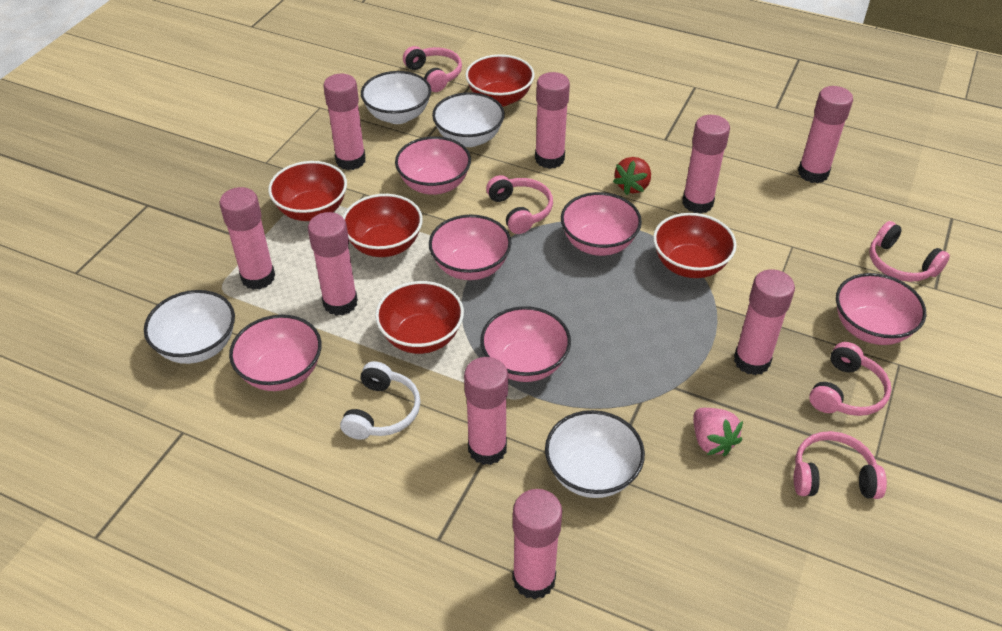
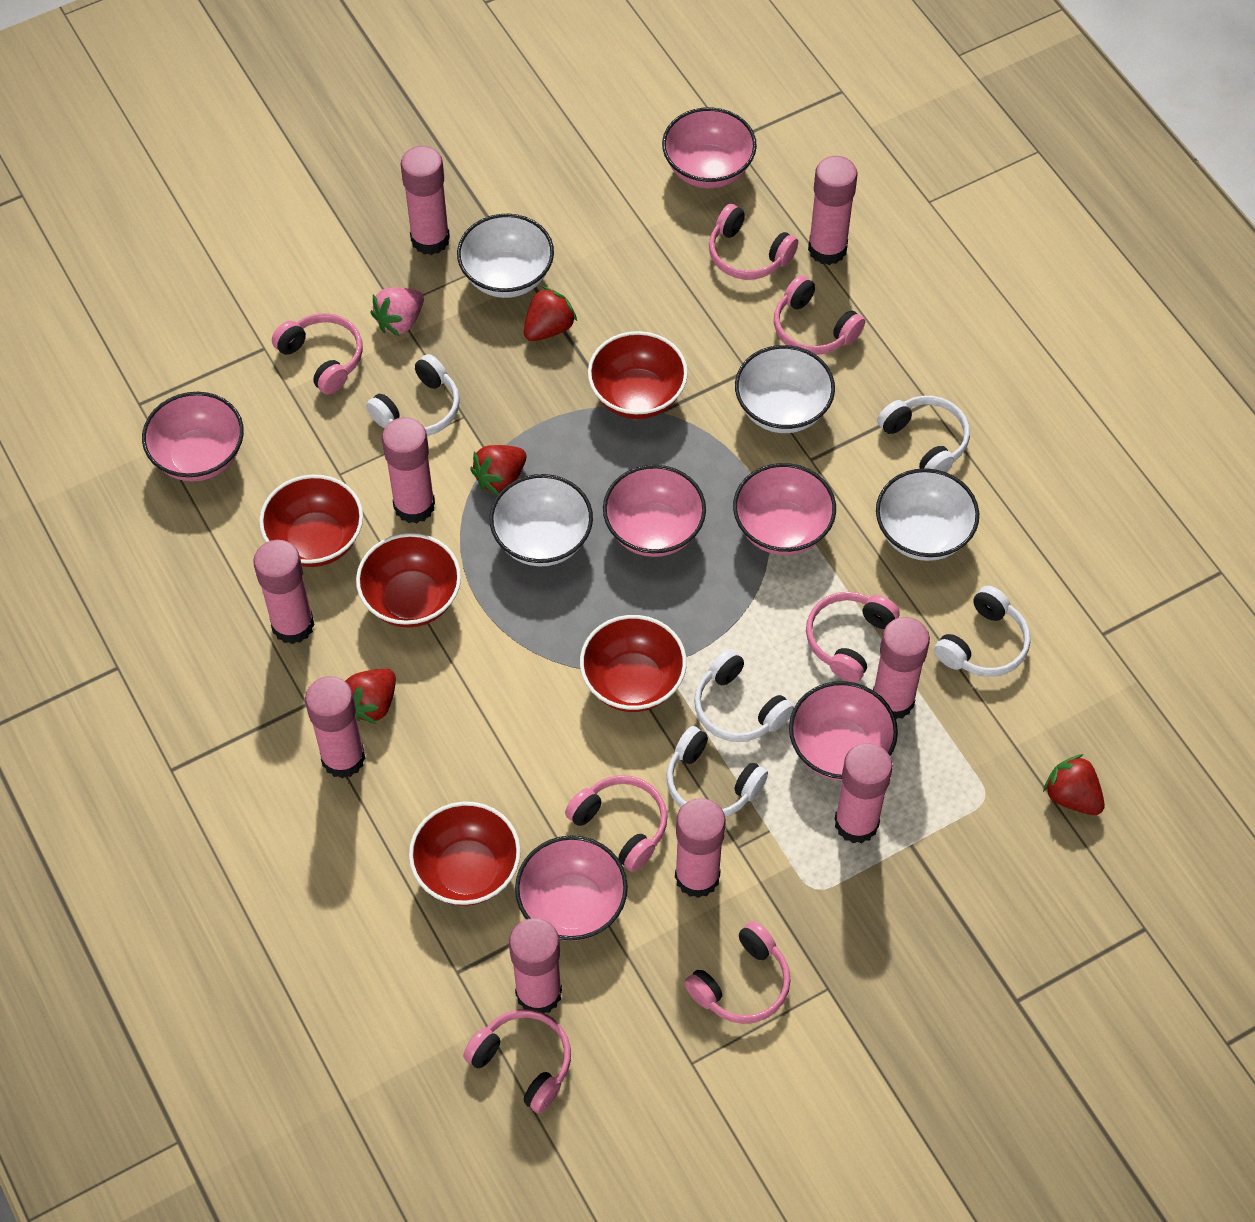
pink headphones: 5 -> 7
red strawberry: 1 -> 4
white headphones: 1 -> 5

